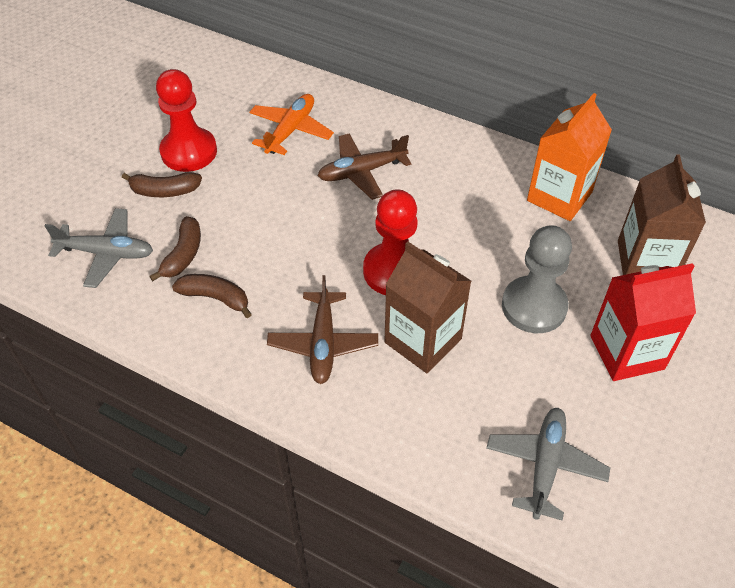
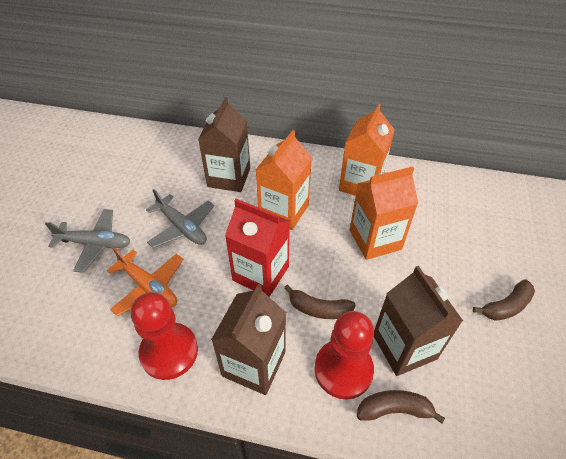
brown carton: 2 -> 3
brown plane: 2 -> 0
grey pawn: 1 -> 0
orange carton: 1 -> 3

